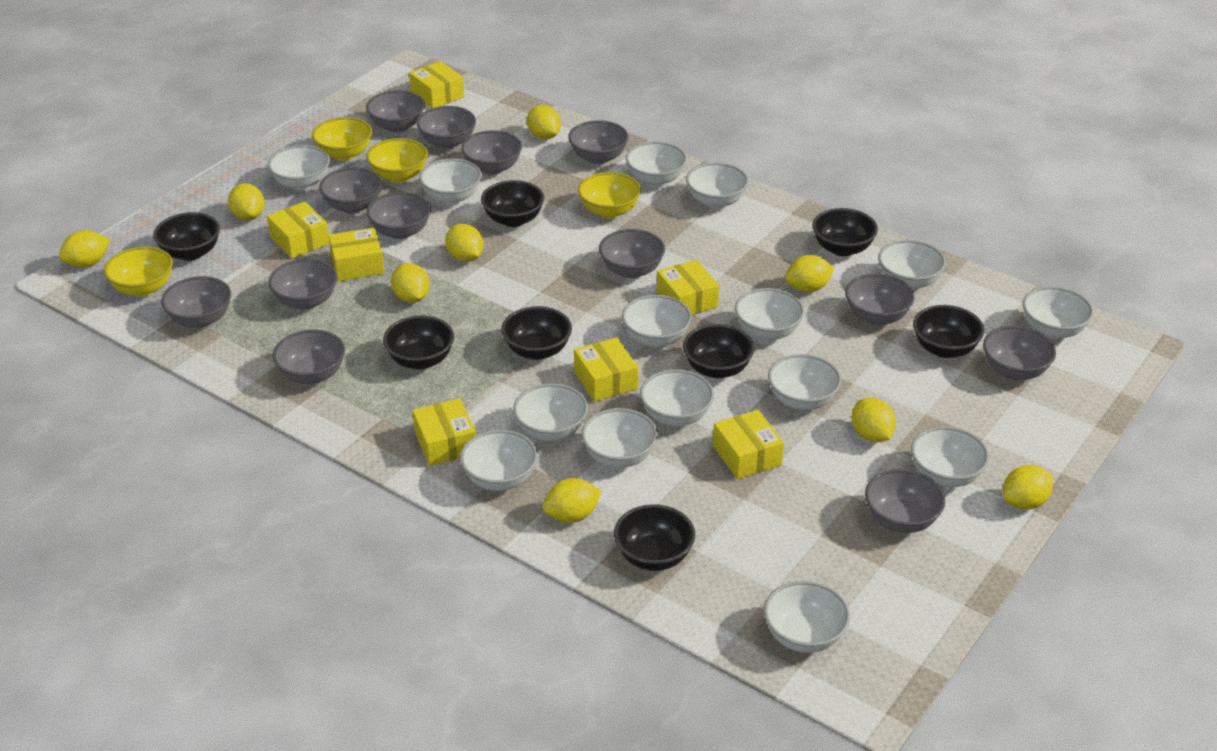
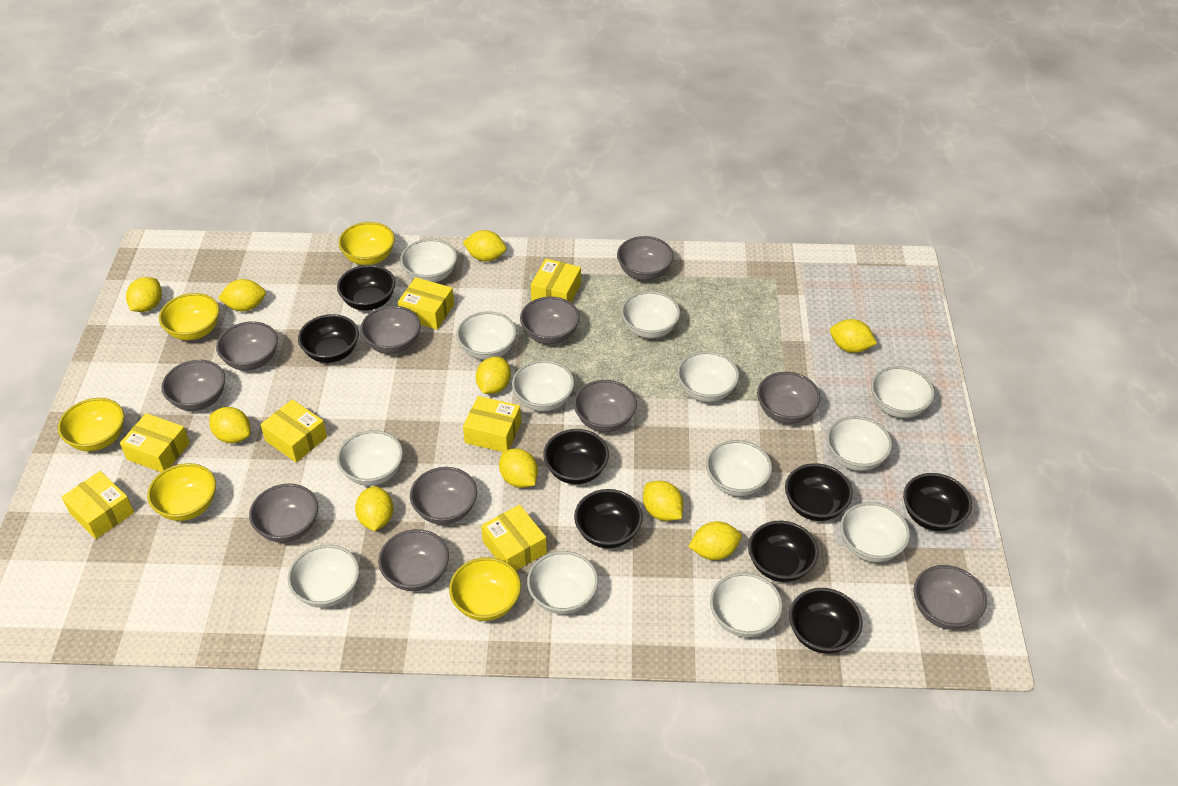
grey bowl: 13 -> 11
white bowl: 15 -> 13
yellow bowl: 4 -> 5
yellow lemon: 9 -> 10

